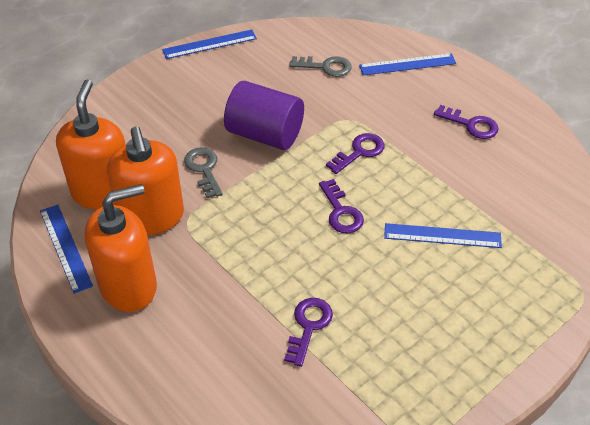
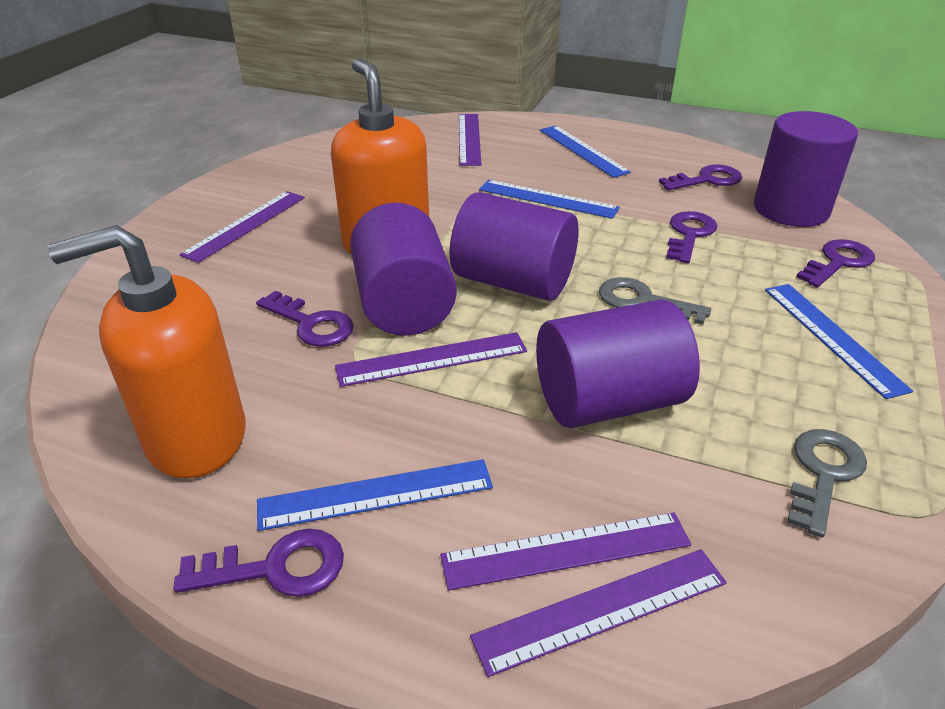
orange soap dispenser: 3 -> 2
purple cylinder: 1 -> 4
purple key: 4 -> 5
purple ruler: 0 -> 5

